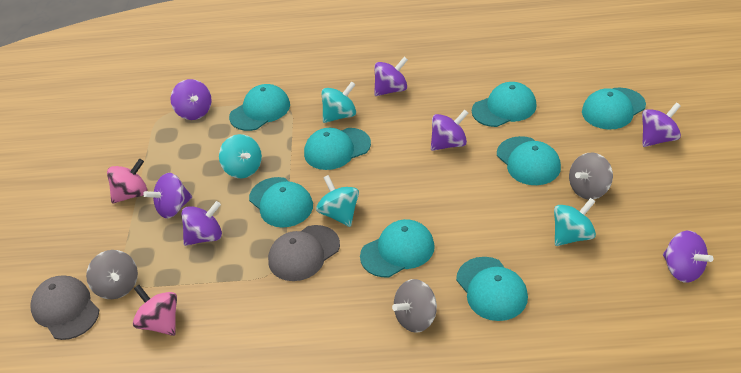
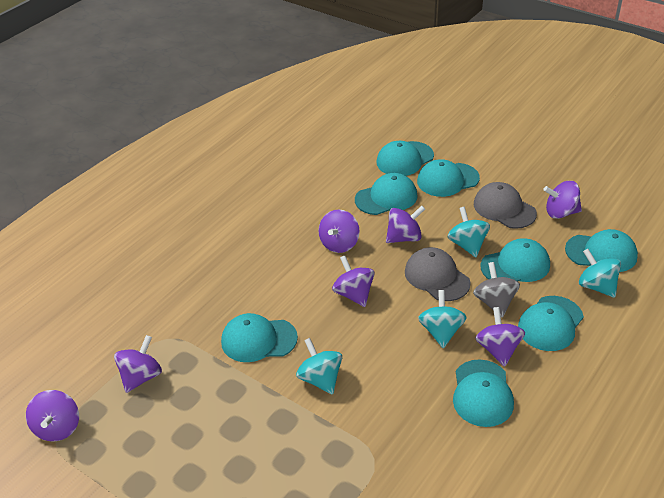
grey spinning top: 3 -> 1
pink spinning top: 2 -> 0

